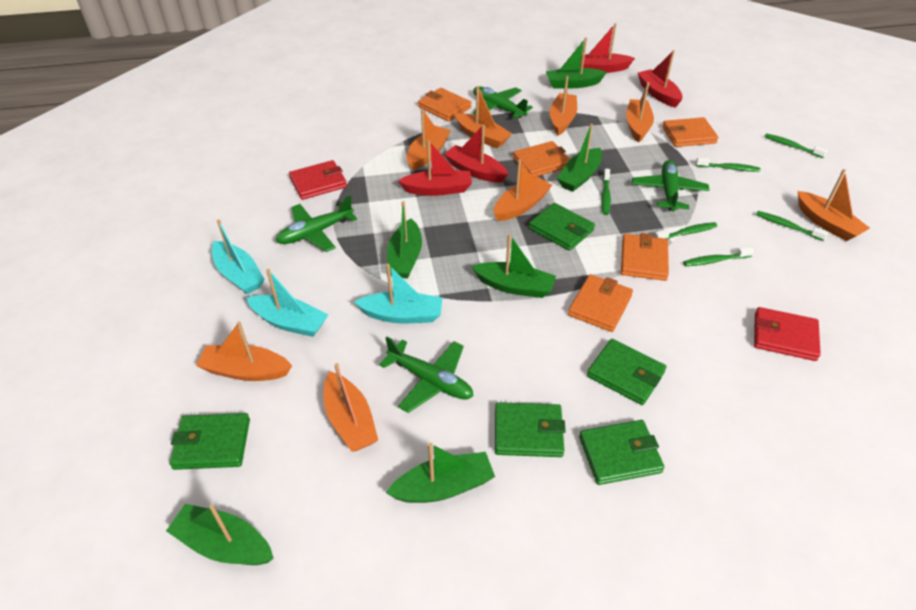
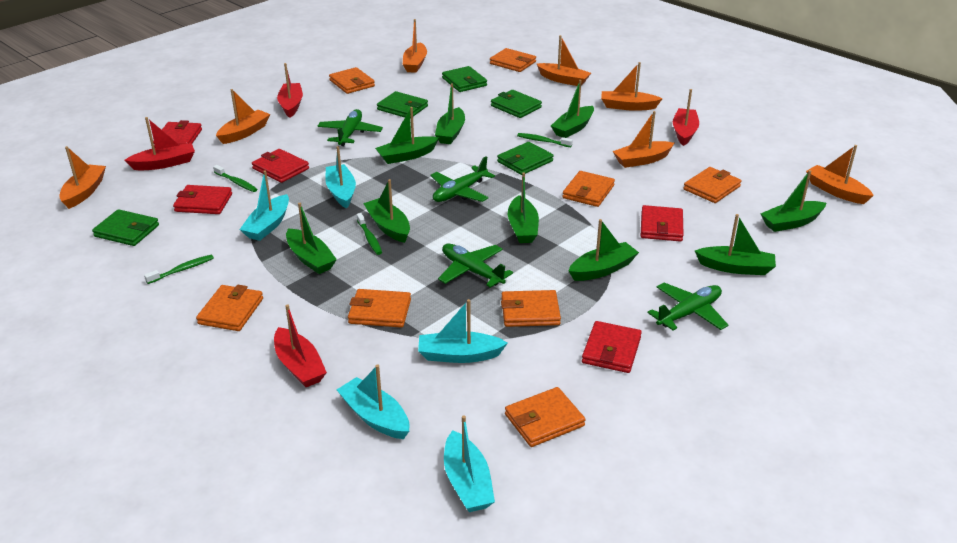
green boat: 6 -> 9
green toothbrush: 6 -> 4
orange boat: 8 -> 7
orange wallet: 5 -> 8
red wallet: 2 -> 5
turquoise boat: 3 -> 5

